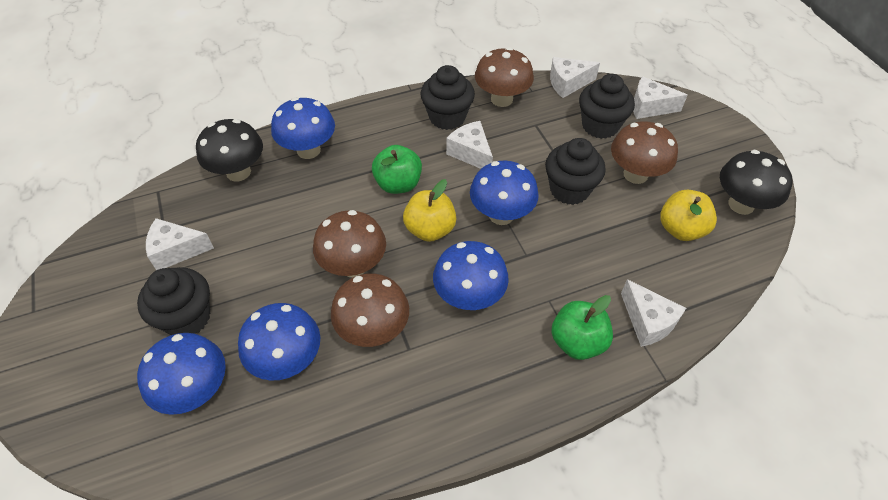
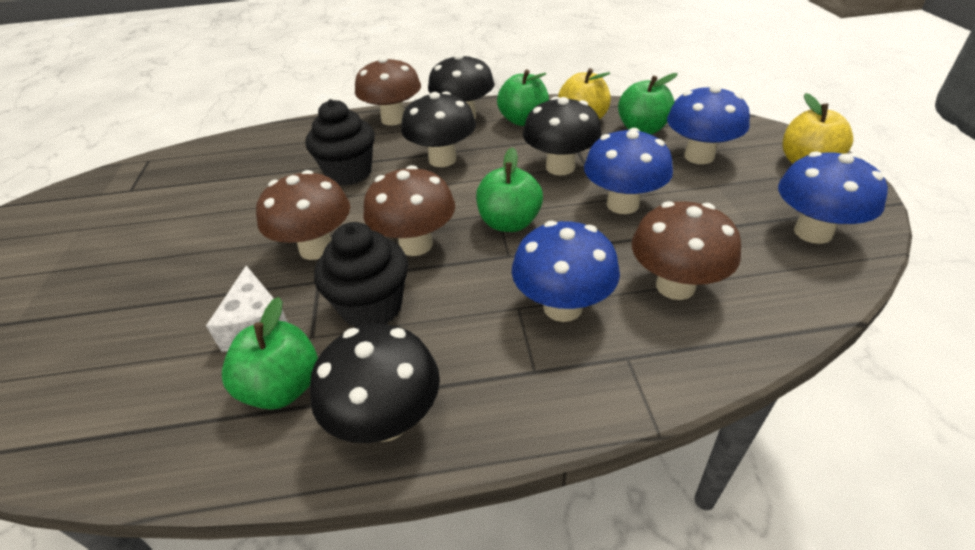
black cupcake: 4 -> 2
black mushroom: 2 -> 4
blue mushroom: 5 -> 4
green apple: 2 -> 4
white cheese: 5 -> 1

